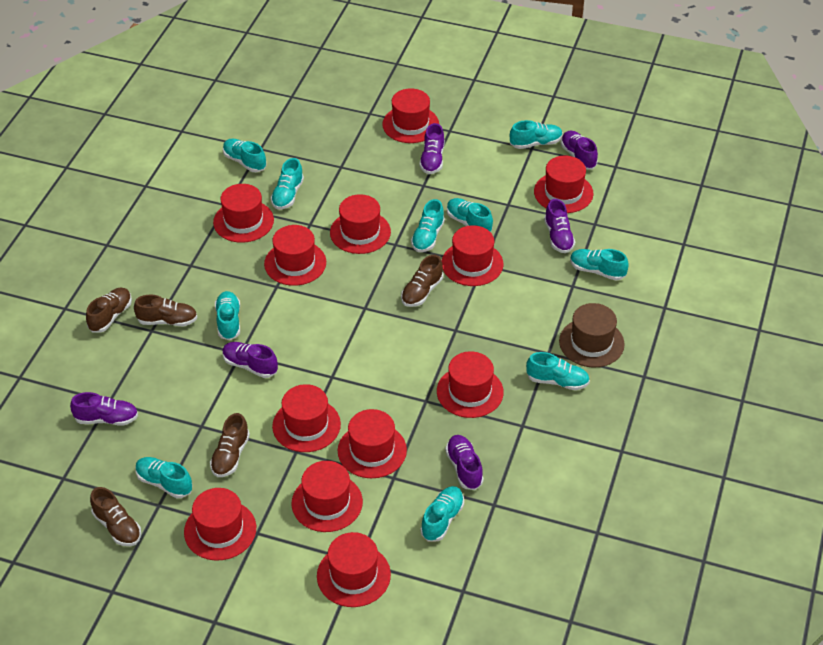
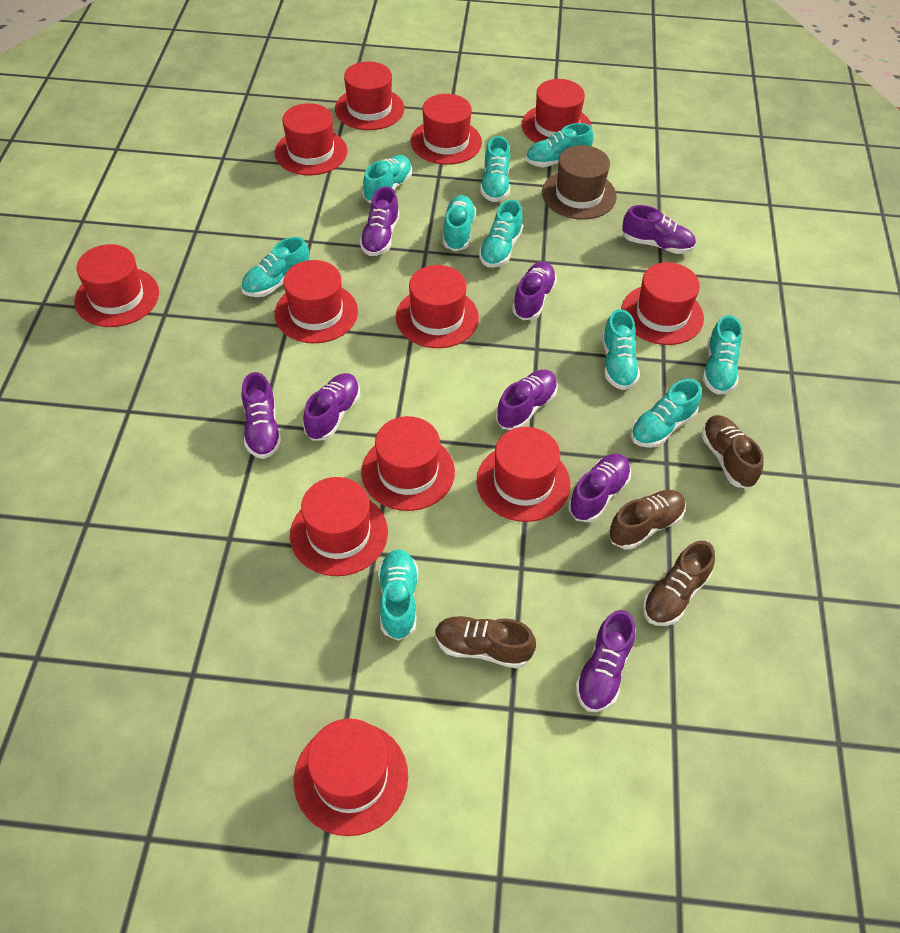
brown shoe: 5 -> 4
purple shoe: 6 -> 8

